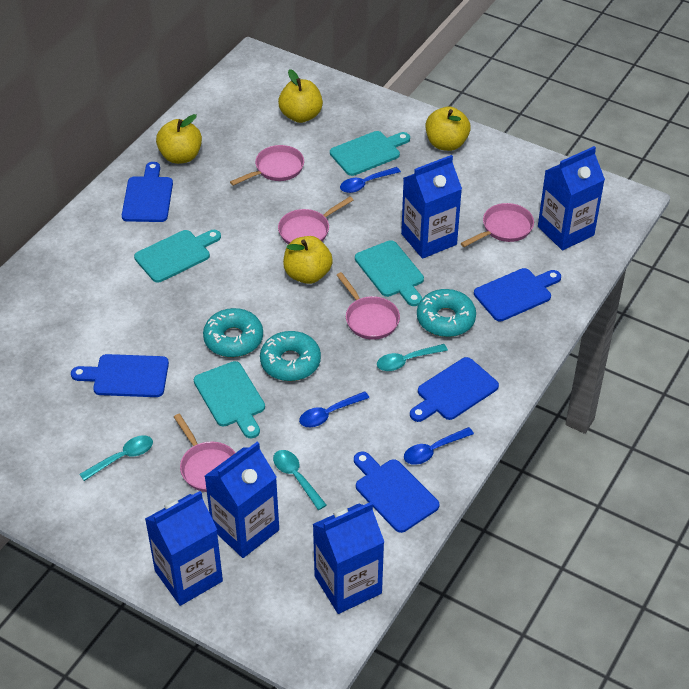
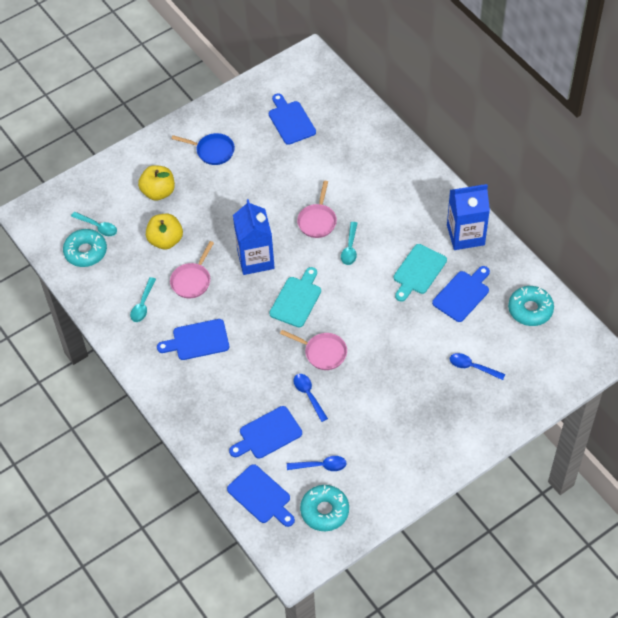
blue carton: 5 -> 2
blue pan: 0 -> 1
pink pan: 5 -> 3
turquoise cutting board: 4 -> 2
yellow apple: 4 -> 2

